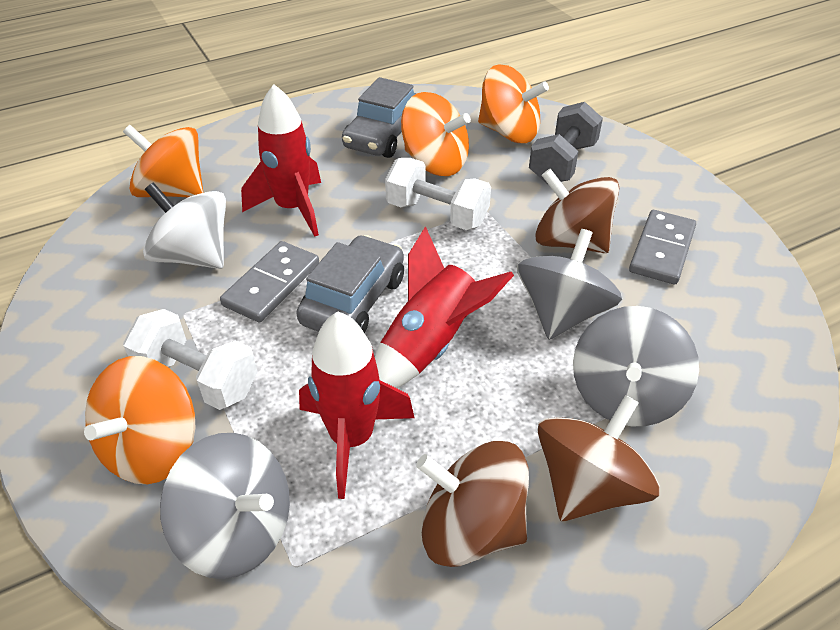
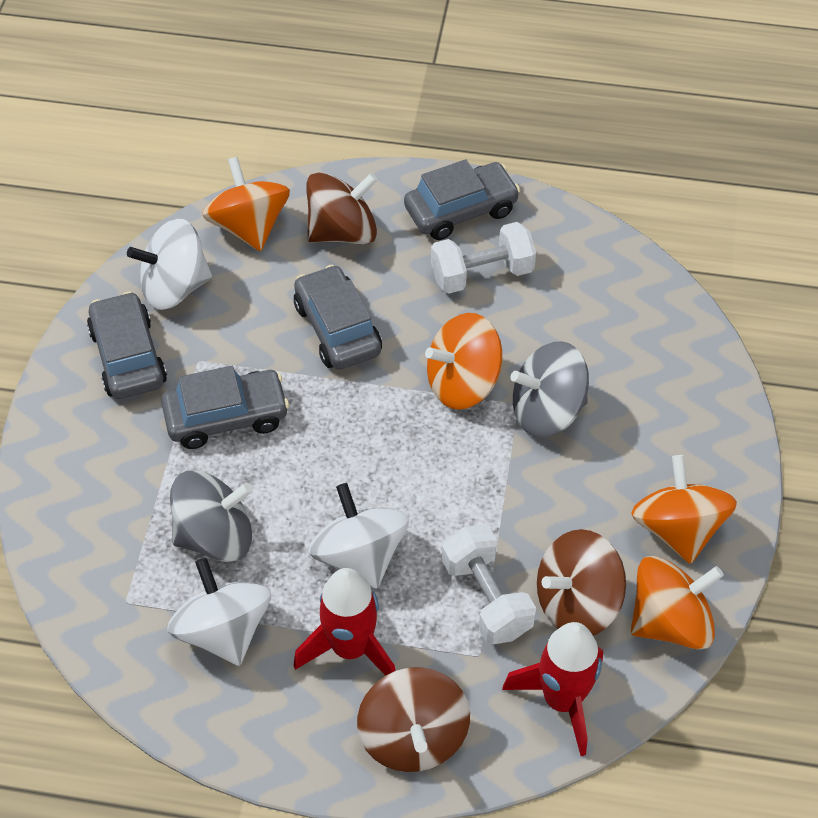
grey car: 2 -> 4
grey domino: 2 -> 0
grey dumbbell: 1 -> 0
grey spinning top: 3 -> 2
red rocket: 3 -> 2
white spinning top: 1 -> 3

